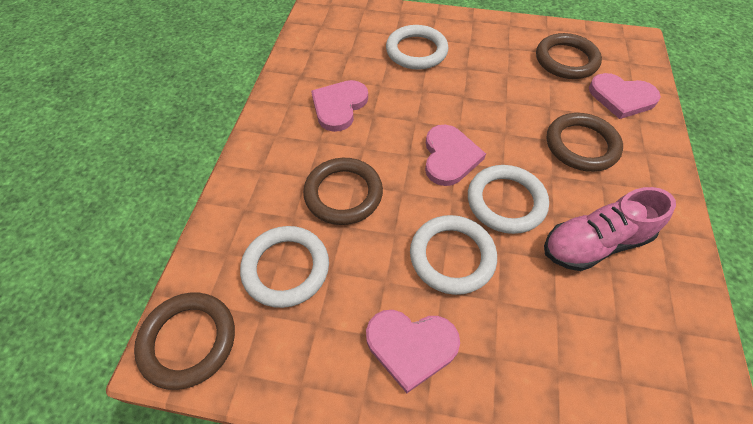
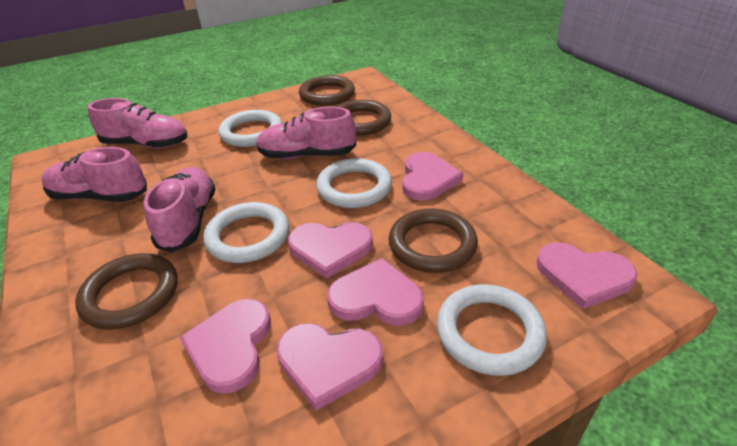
pink heart: 4 -> 6
pink shoe: 1 -> 4

